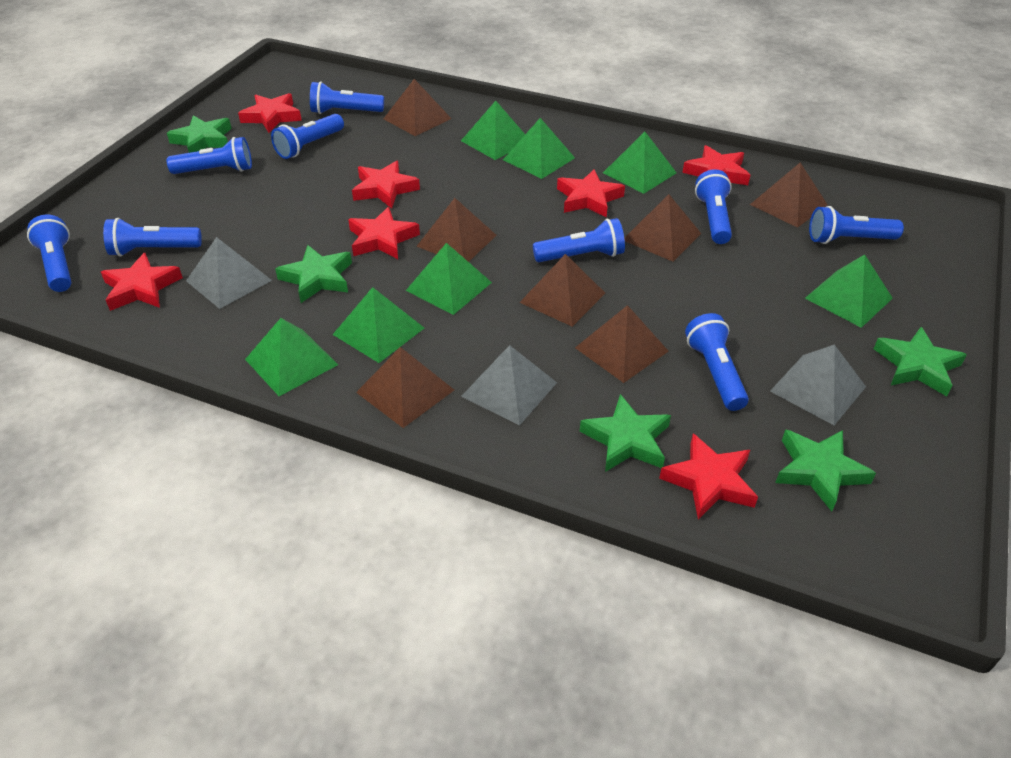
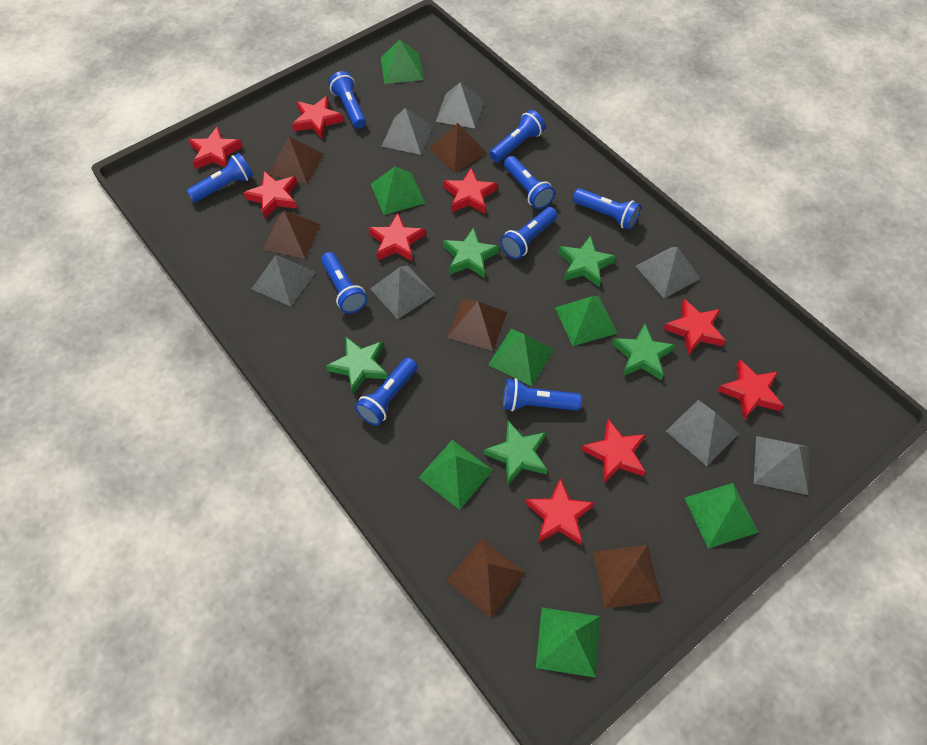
brown pyramid: 7 -> 6
grey pyramid: 3 -> 7
red star: 7 -> 9

